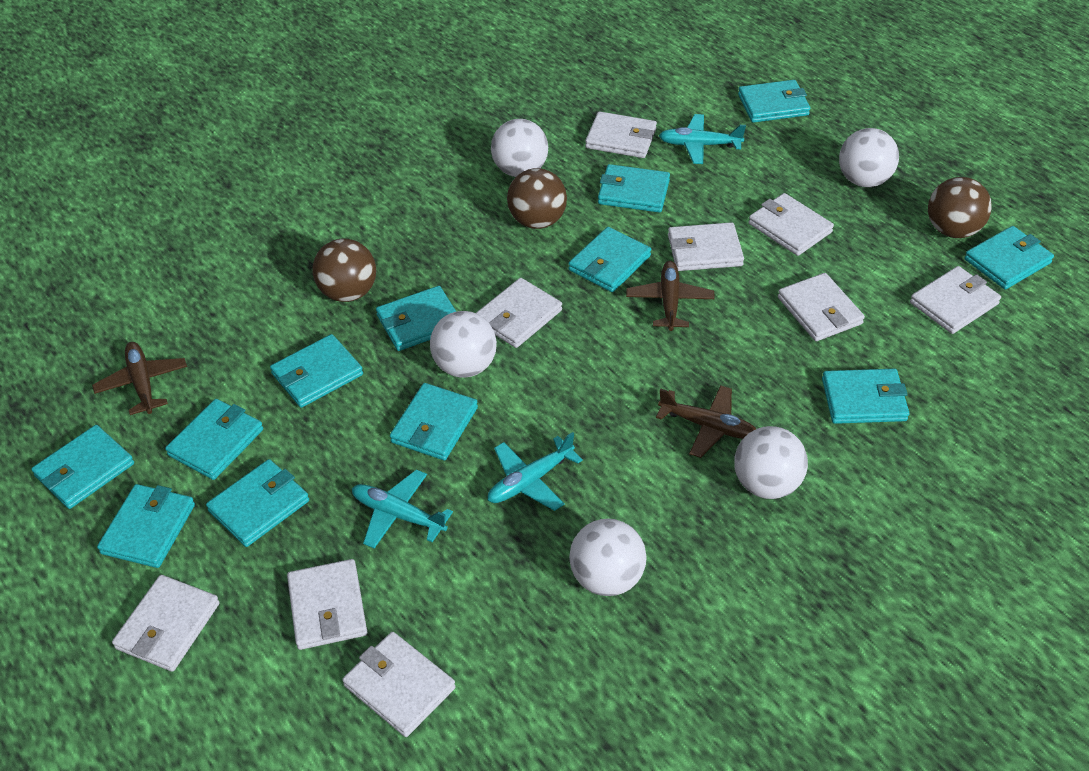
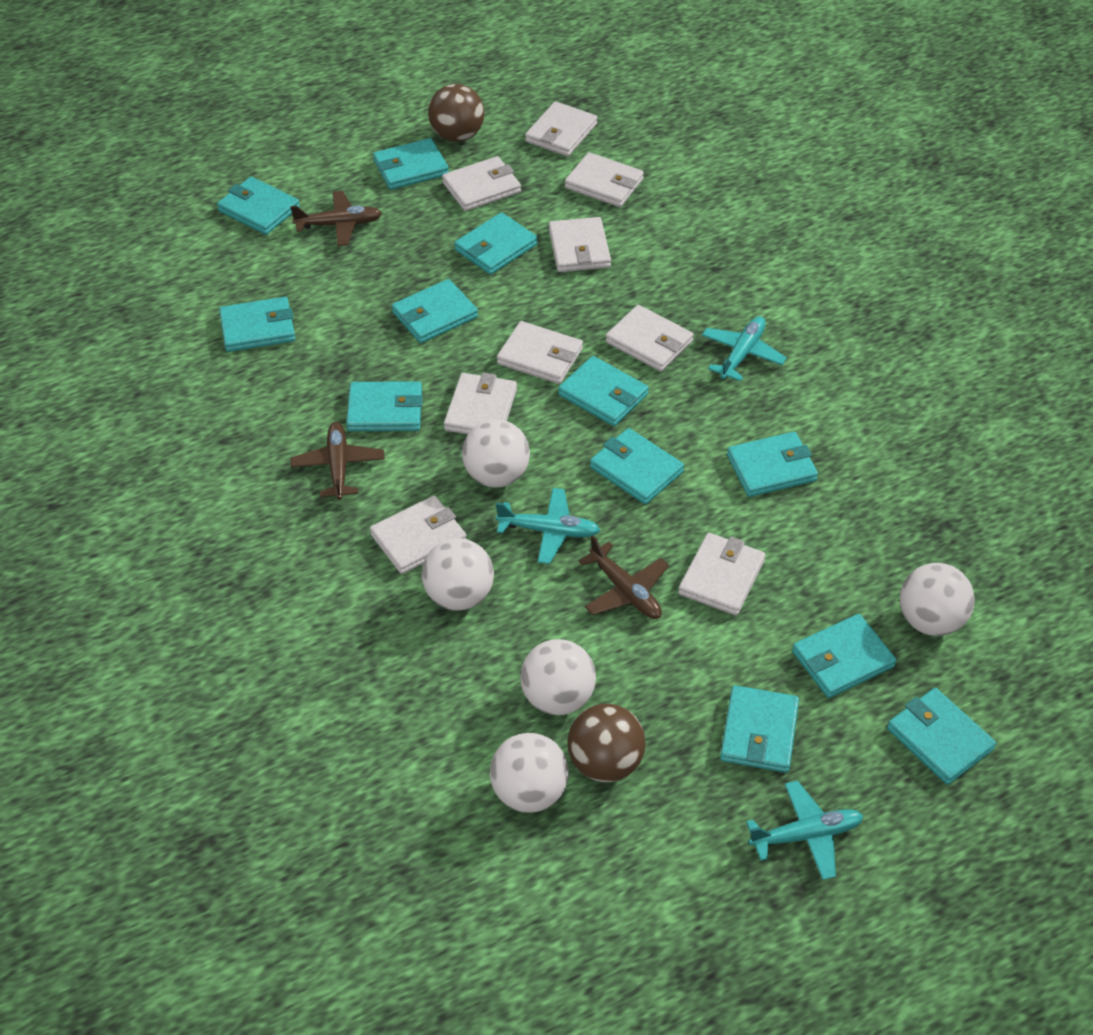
brown ball: 3 -> 2

